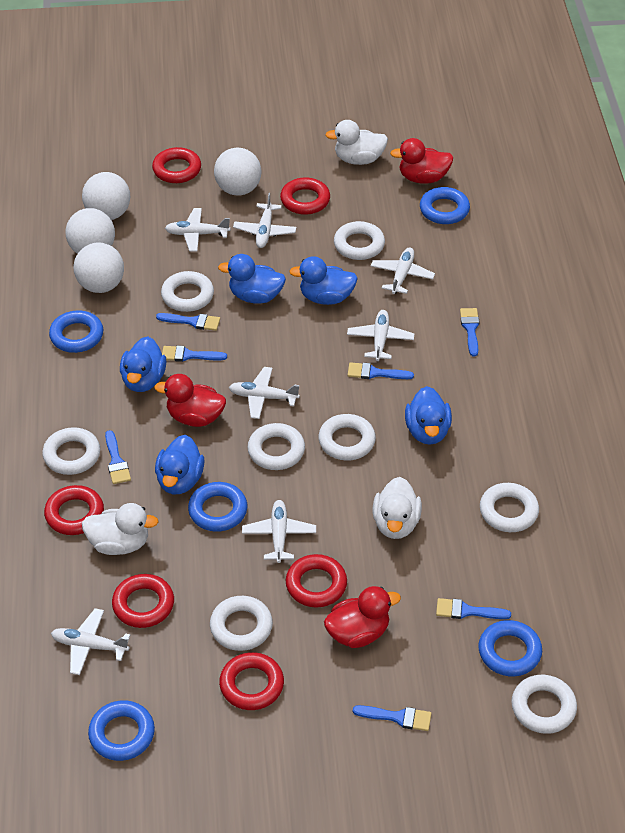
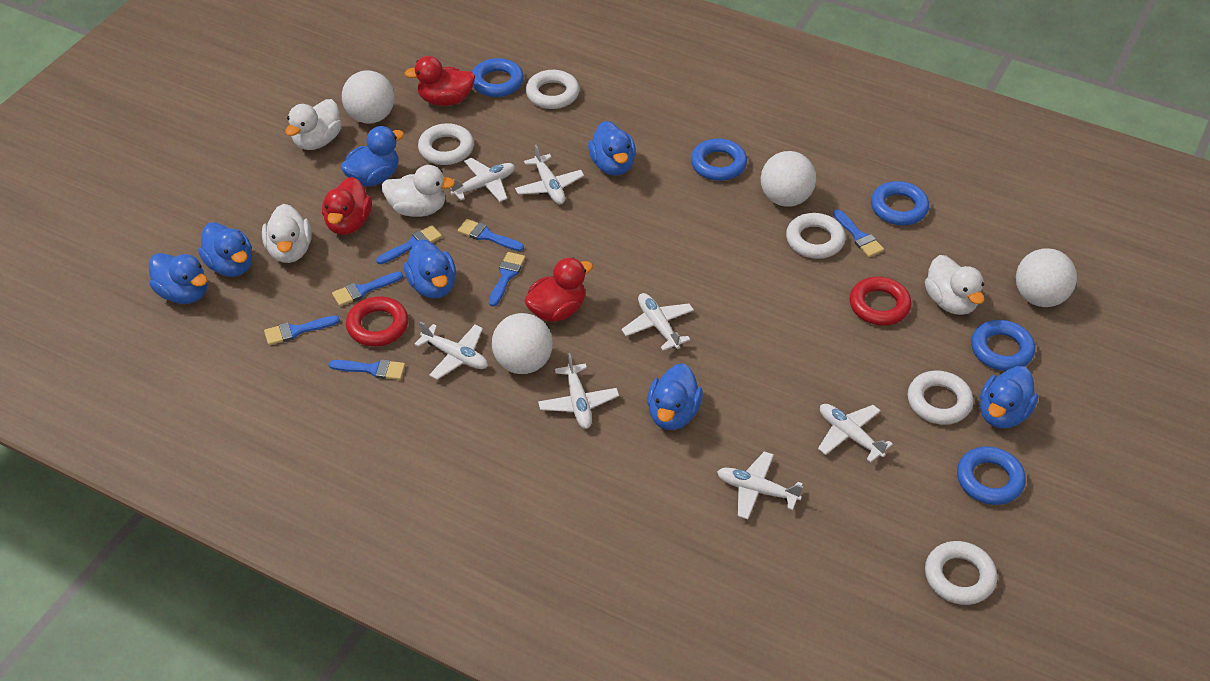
blue duck: 5 -> 7
red ring: 6 -> 2
white duck: 3 -> 4
white ring: 8 -> 5

